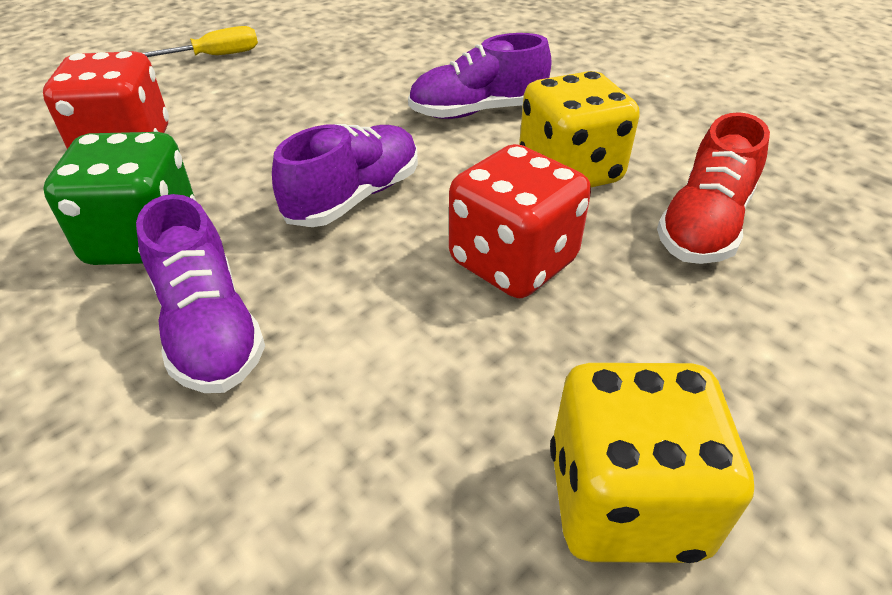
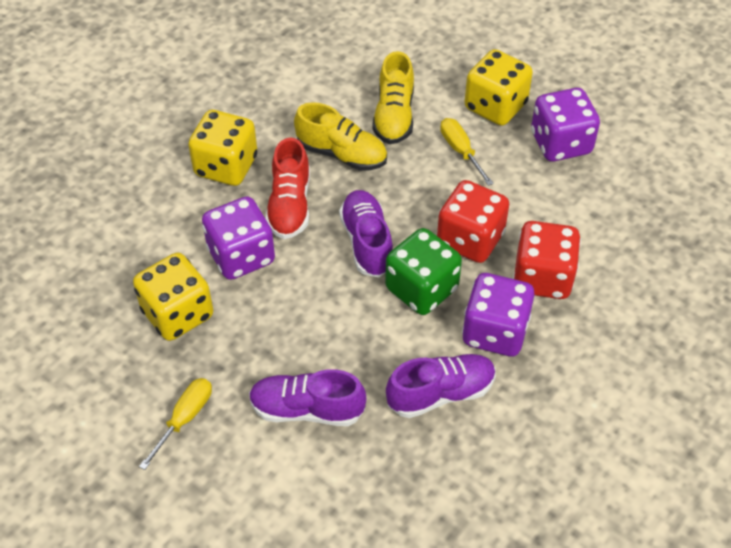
purple dice: 0 -> 3
yellow dice: 2 -> 3
yellow screwdriver: 1 -> 2
yellow shoe: 0 -> 2

